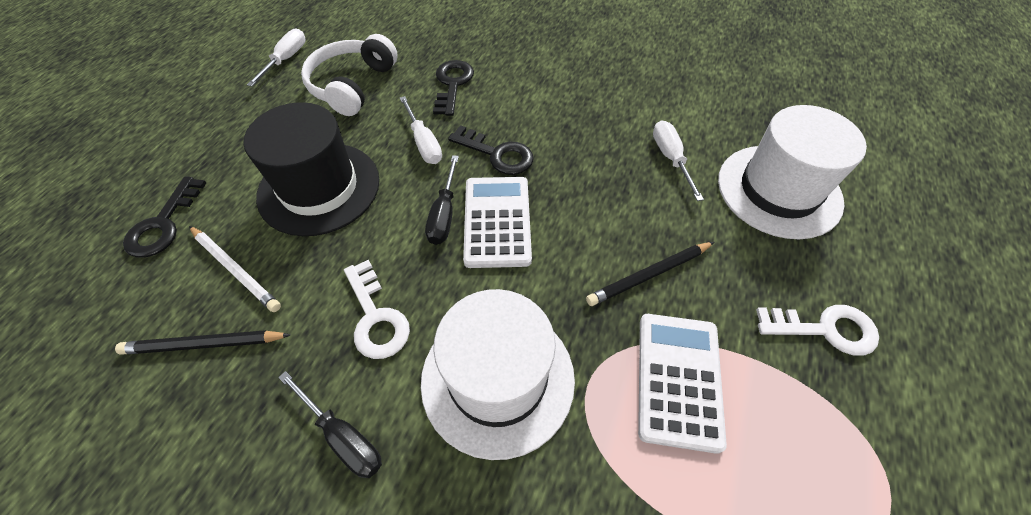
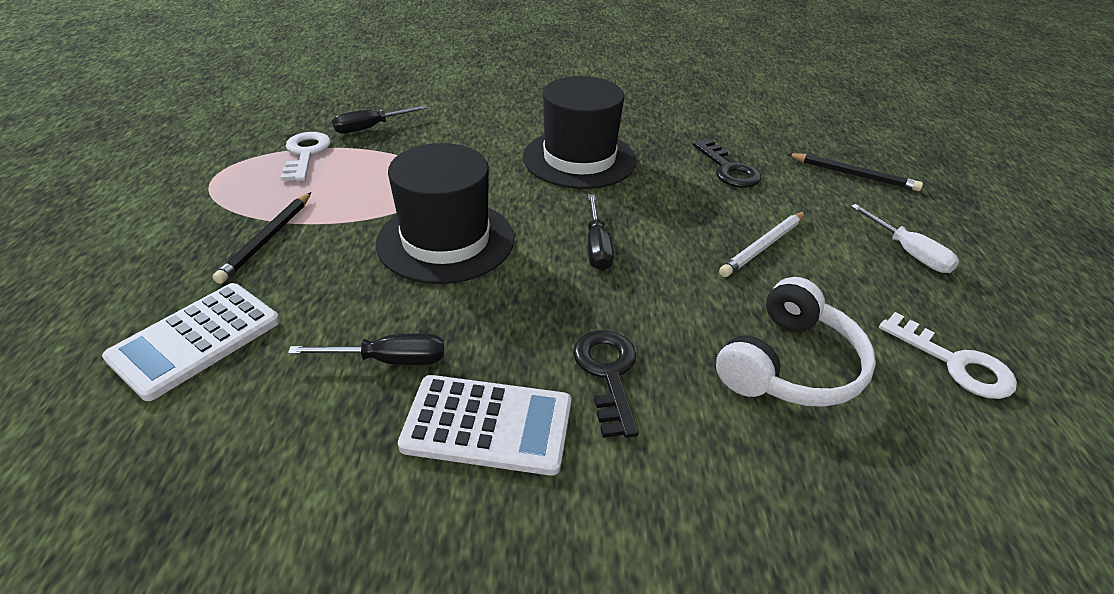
black hat: 1 -> 2
black key: 3 -> 2
black screwdriver: 2 -> 3
white hat: 2 -> 0
white screwdriver: 3 -> 1

